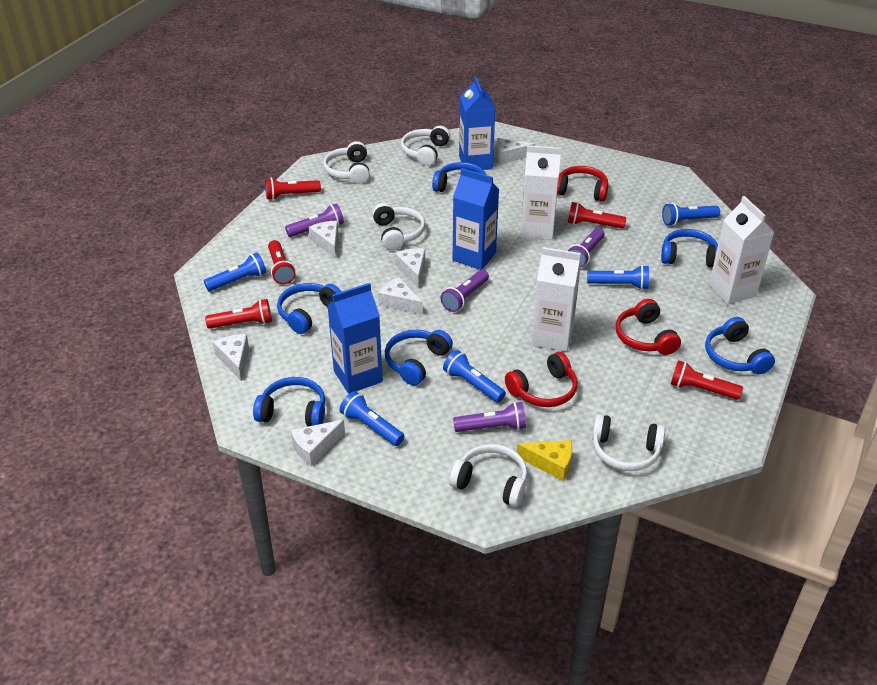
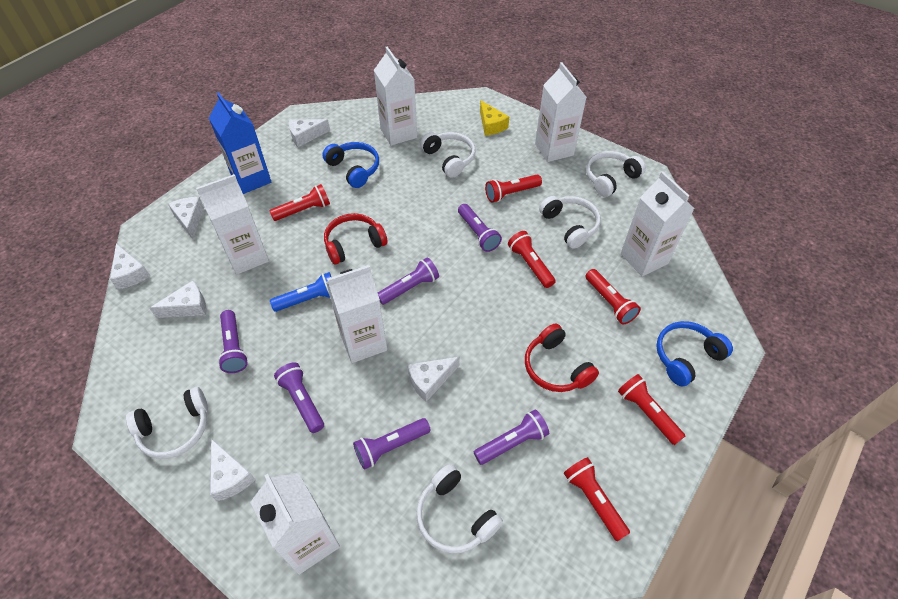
blue carton: 3 -> 1
blue flashlight: 5 -> 1
blue headphones: 6 -> 2
purple flashlight: 4 -> 6
red flashlight: 5 -> 6
red headphones: 3 -> 2
white carton: 3 -> 6

